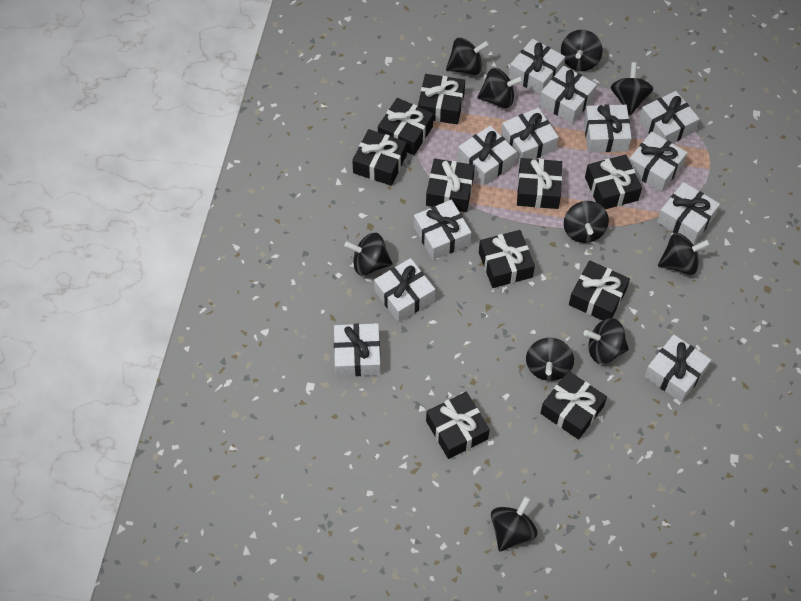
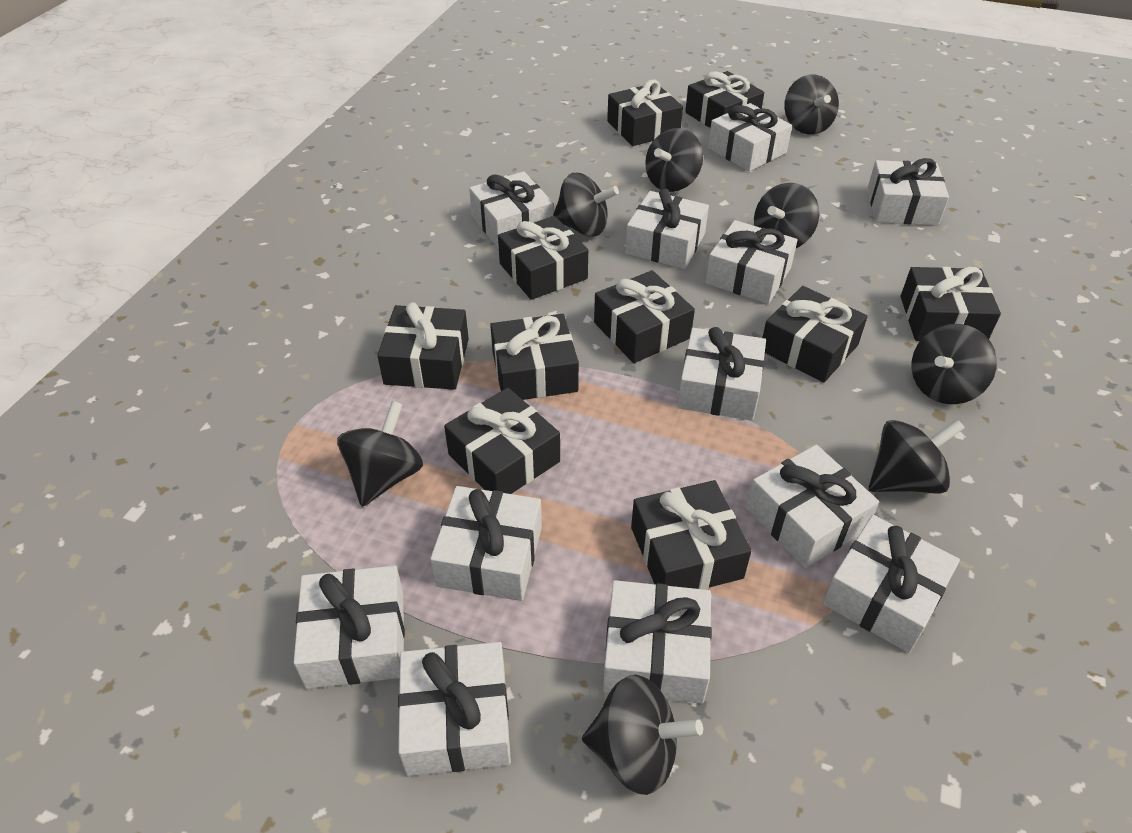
black spinning top: 10 -> 8

